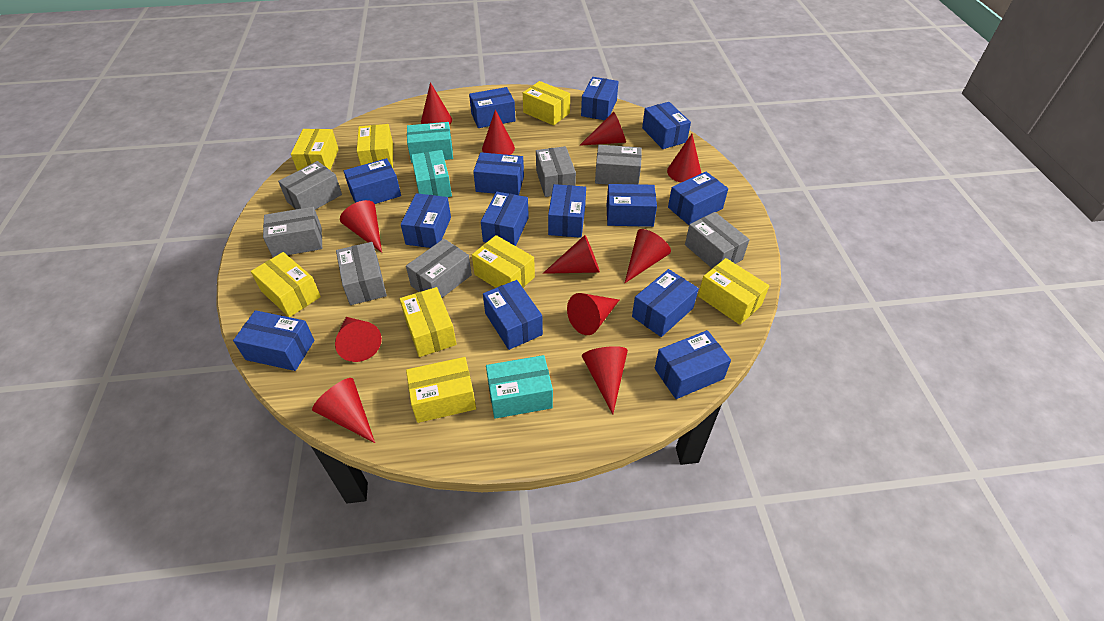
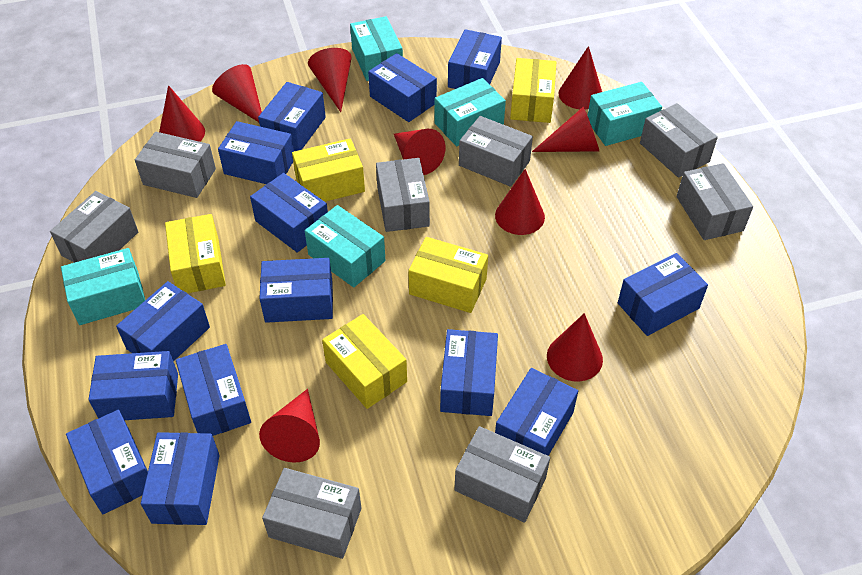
grey box: 7 -> 8
red cone: 11 -> 9
turquoise box: 3 -> 5
yellow box: 8 -> 5

